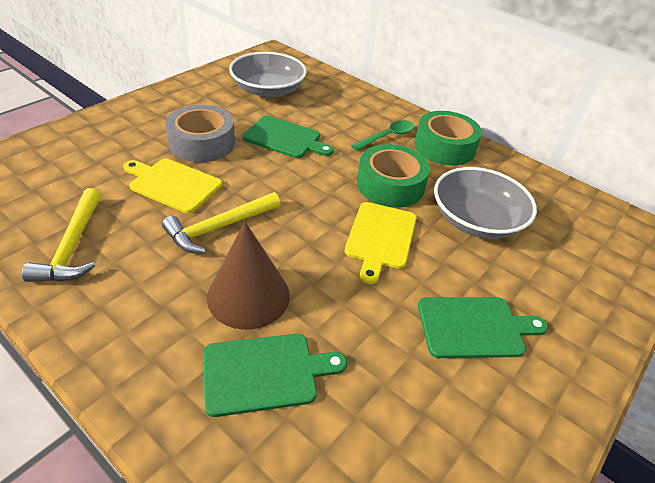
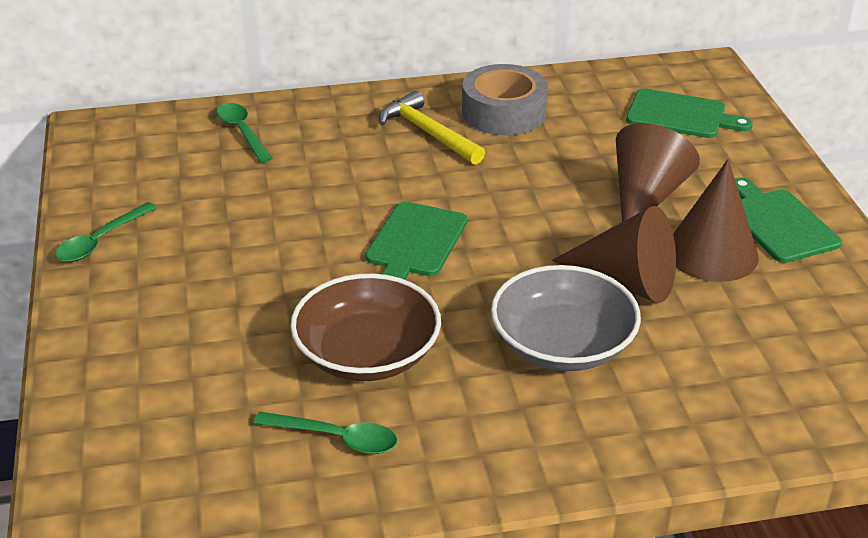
brown bowl: 0 -> 1
brown cone: 1 -> 3
green spoon: 1 -> 3
green tape: 2 -> 0
grey bowl: 2 -> 1
yellow cutting board: 2 -> 0
yellow hammer: 2 -> 1

